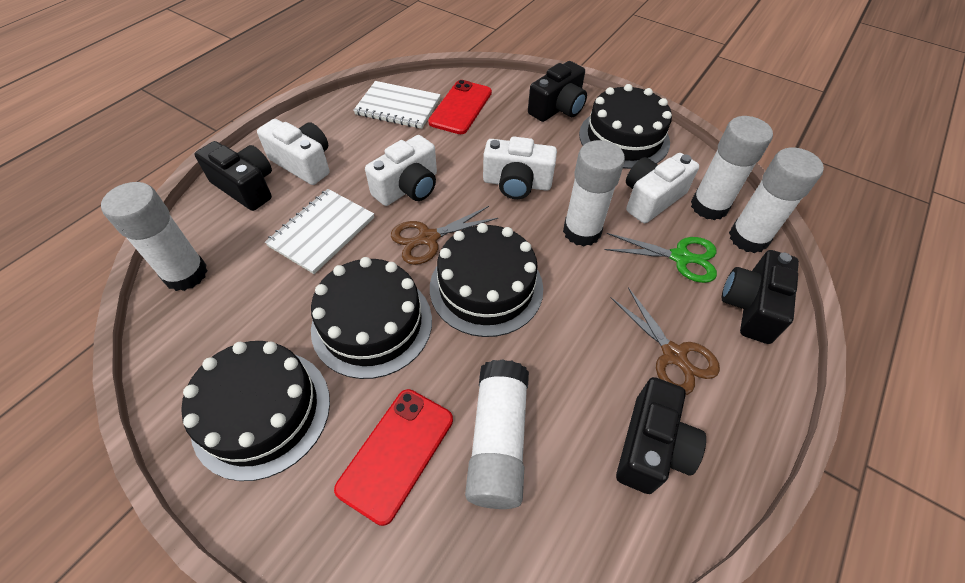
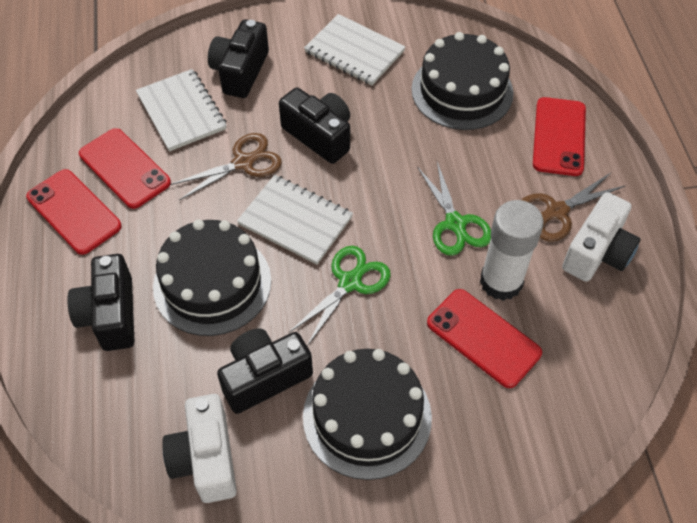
black cake: 4 -> 3
green scissors: 1 -> 2
red phone: 2 -> 4
white camera: 4 -> 2
white glue stick: 5 -> 1
white notebook: 2 -> 3

